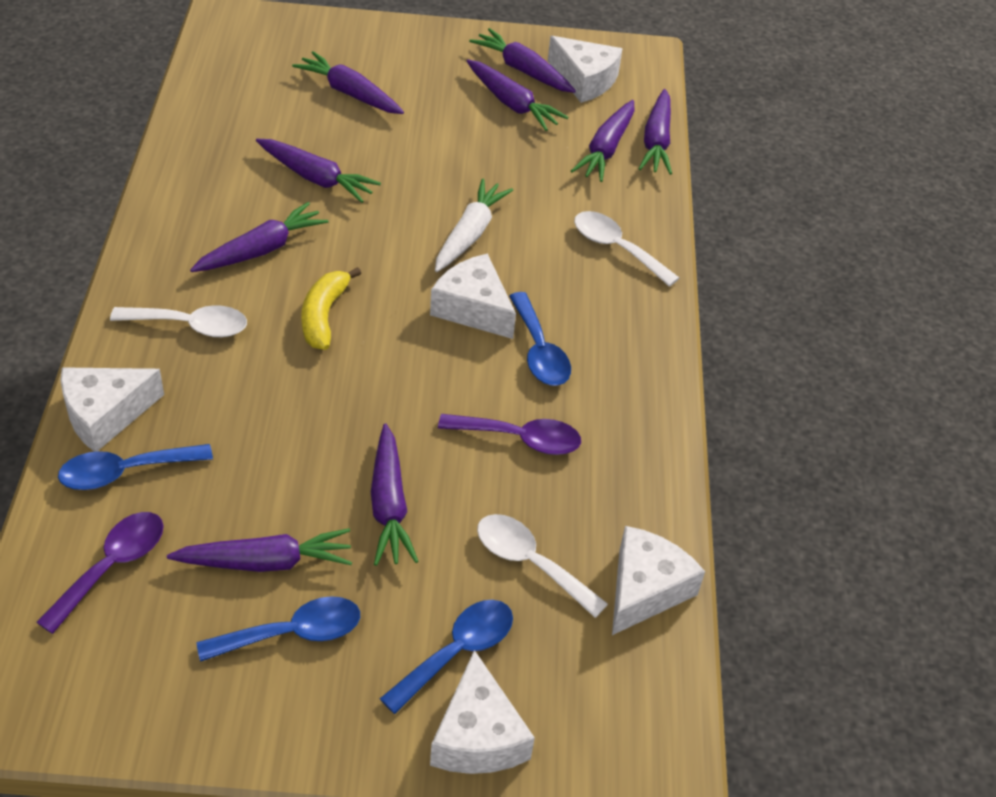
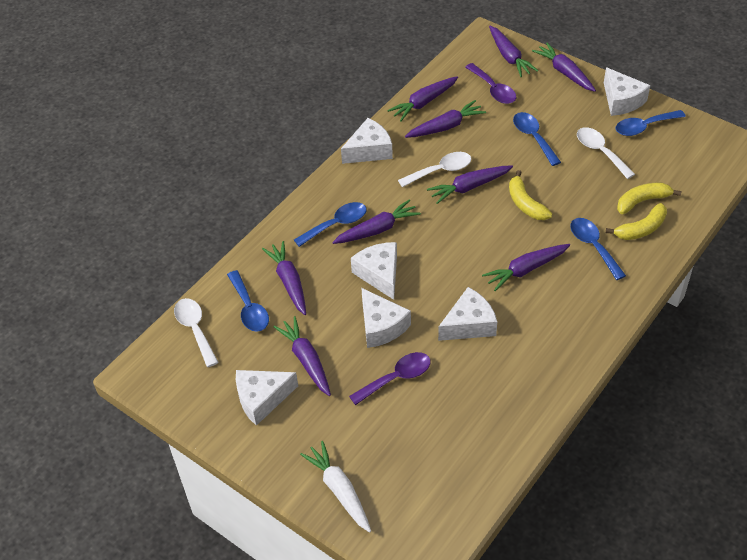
blue spoon: 4 -> 5
white cheese: 5 -> 6
yellow banana: 1 -> 3

